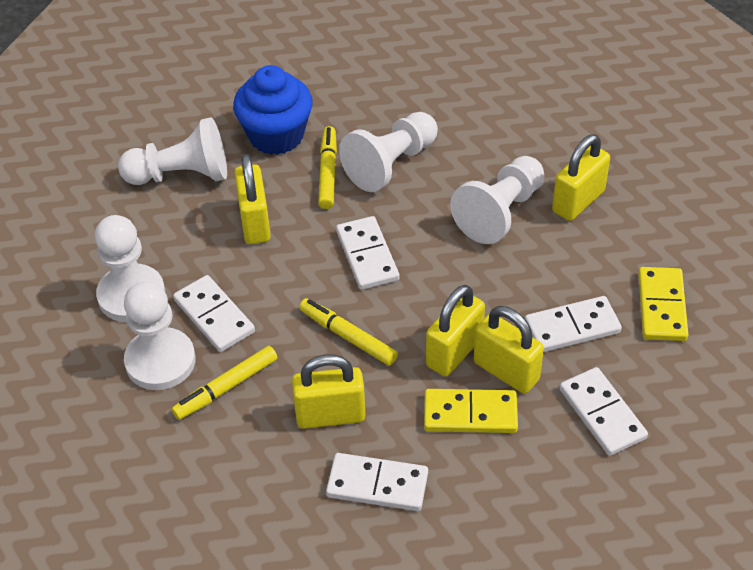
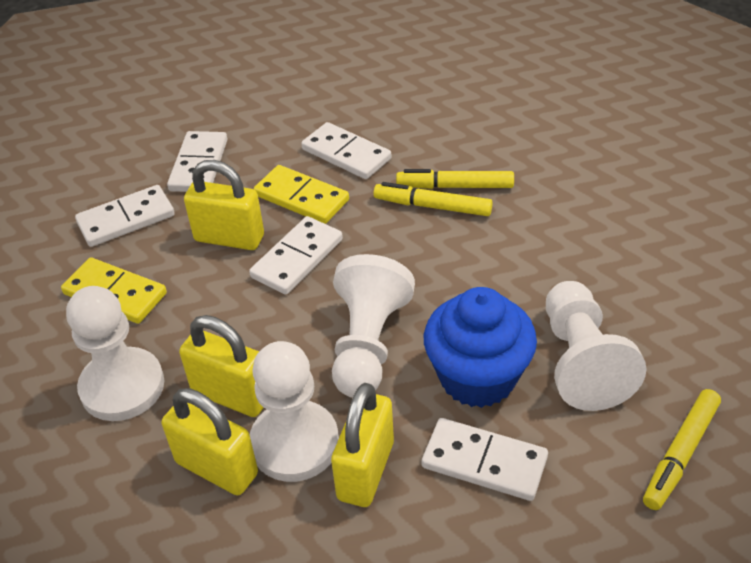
white pawn: 5 -> 4
yellow padlock: 5 -> 4

